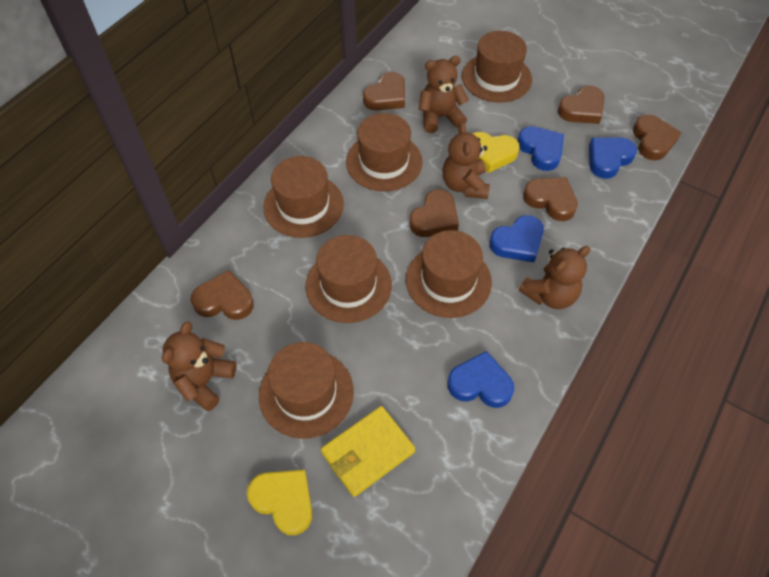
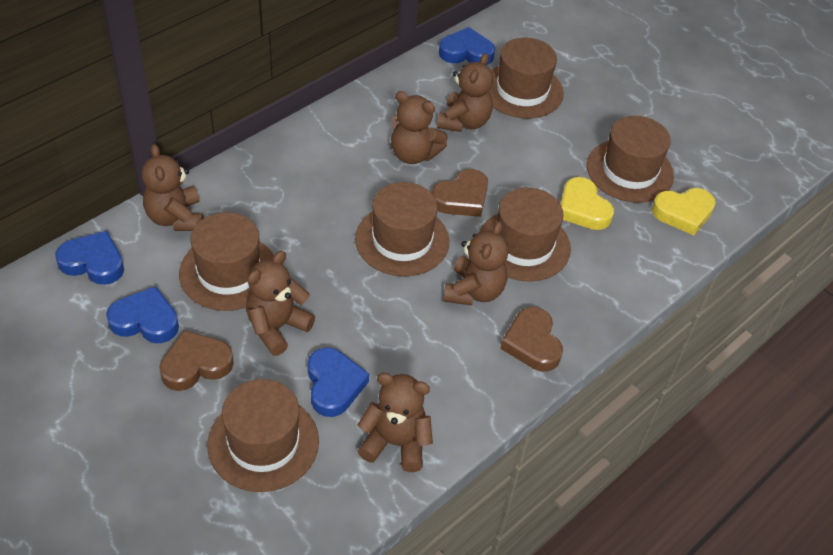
brown heart: 6 -> 3
brown teddy bear: 4 -> 6
yellow wallet: 1 -> 0

